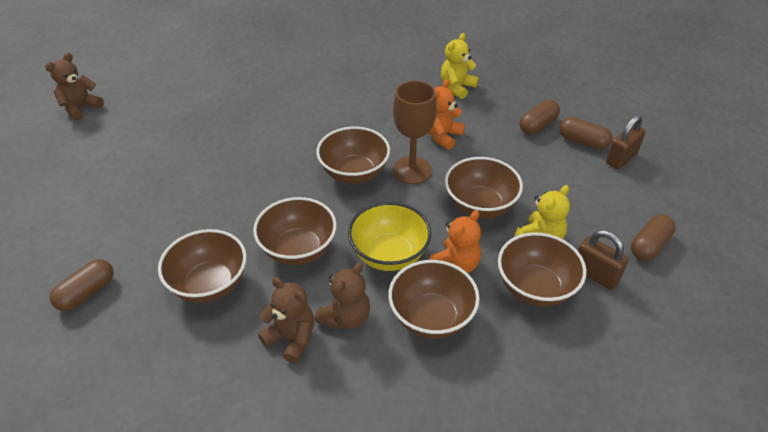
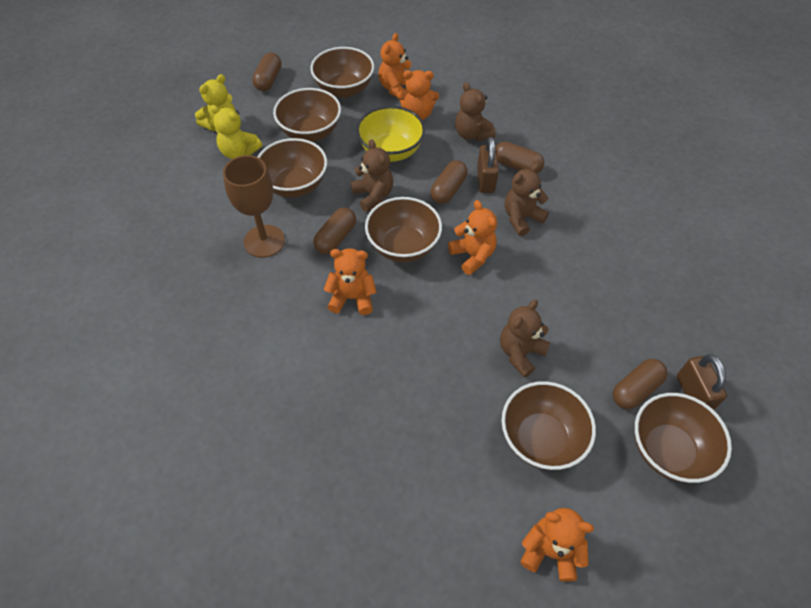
brown capsule: 4 -> 5
brown teddy bear: 3 -> 4
orange teddy bear: 2 -> 5

